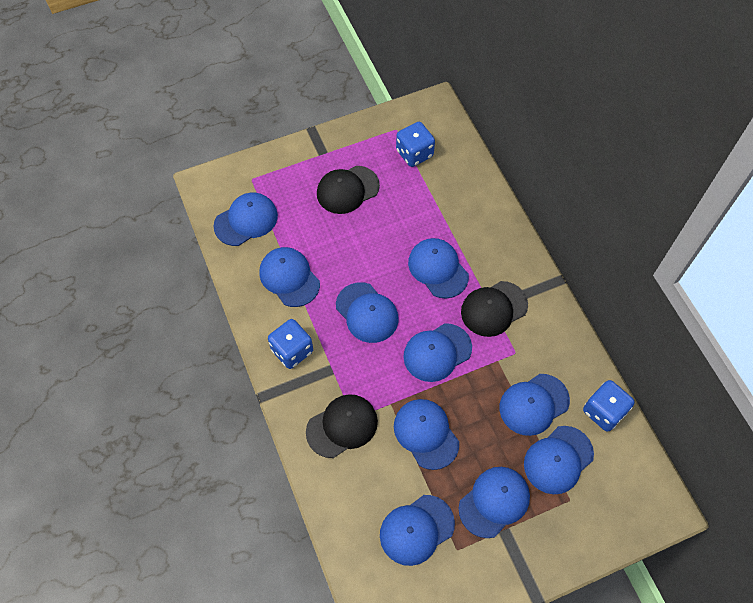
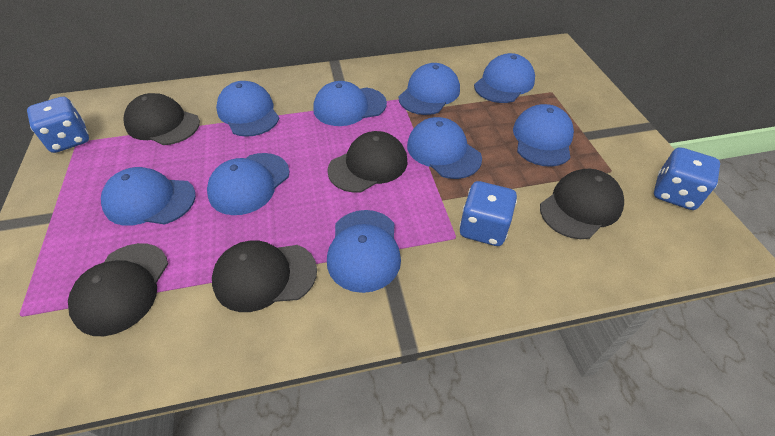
black cap: 3 -> 5
blue cap: 10 -> 9

